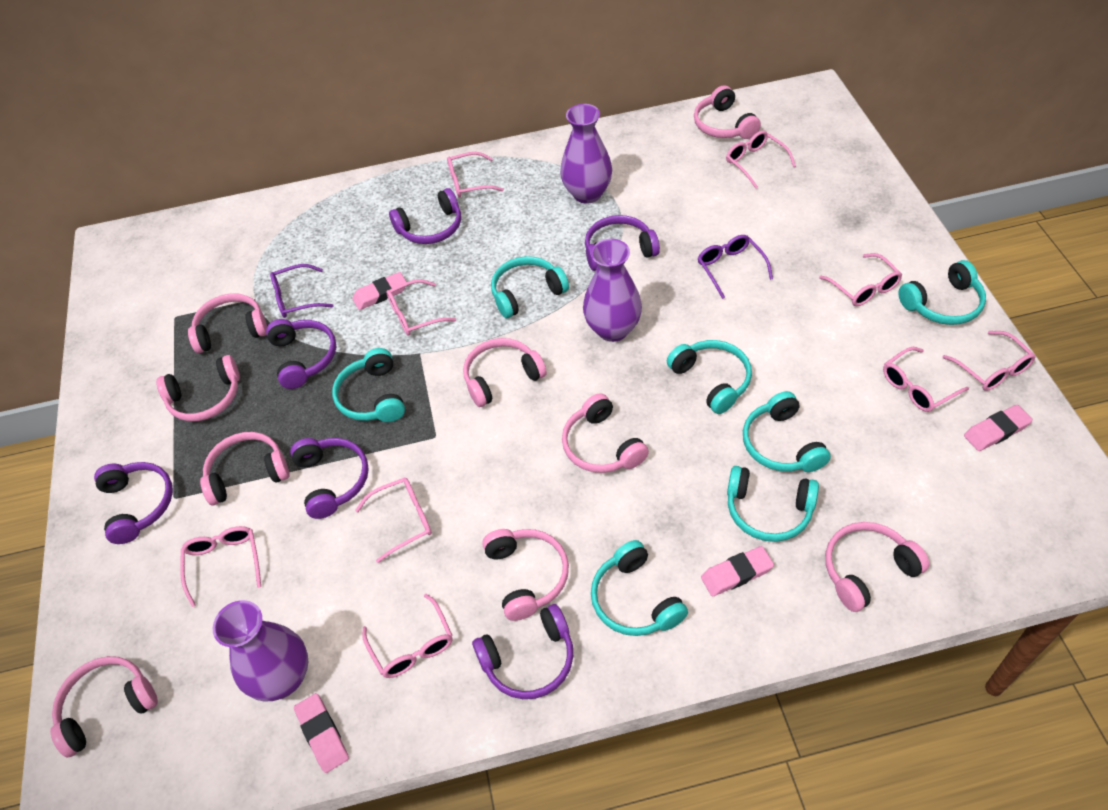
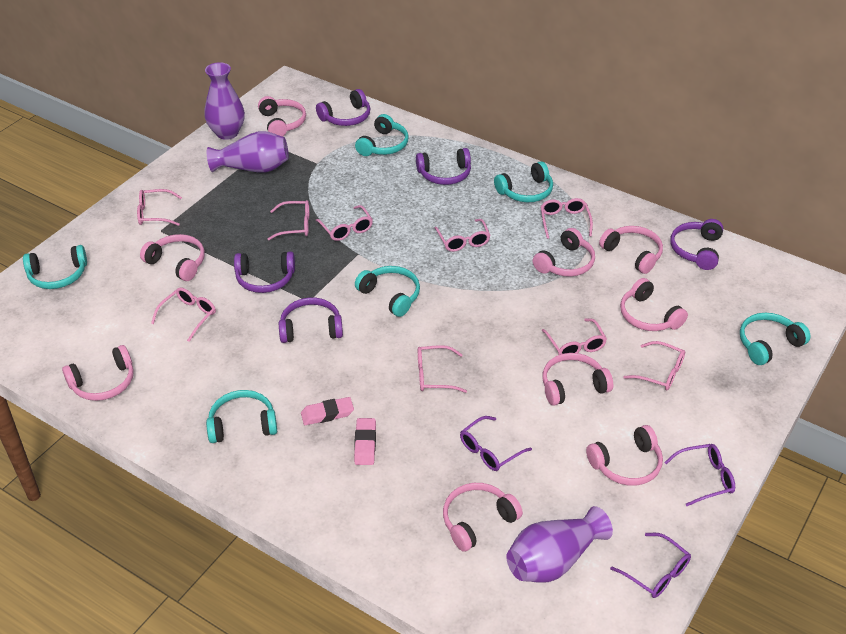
pink eraser: 4 -> 2
purple glasses: 2 -> 3
purple headphones: 6 -> 5
turquoise headphones: 7 -> 6

